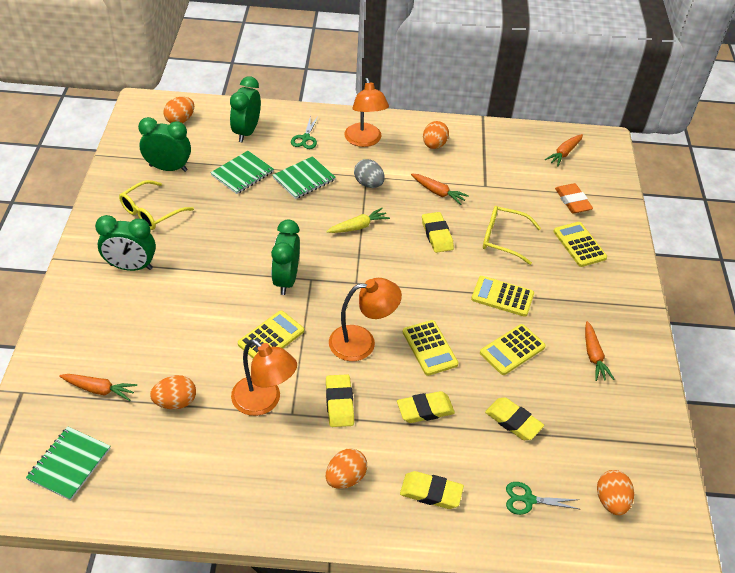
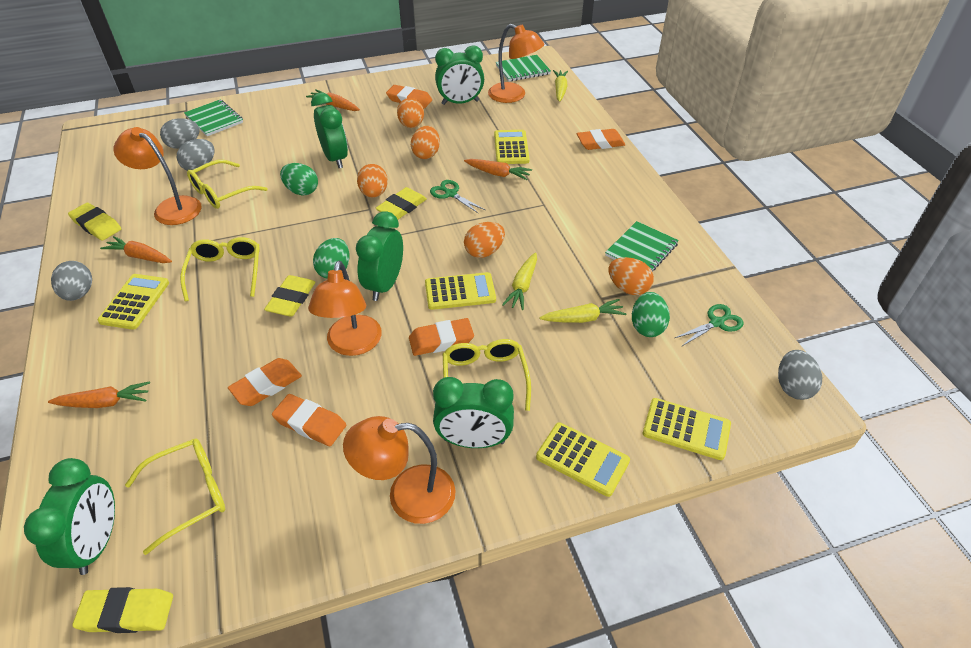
green clock: 4 -> 5
green egg: 0 -> 3
grey egg: 1 -> 4
orange eraser: 1 -> 5
orange lamp: 3 -> 4
yellow carrot: 1 -> 3
yellow eraser: 5 -> 4
yellow glasses: 2 -> 4

